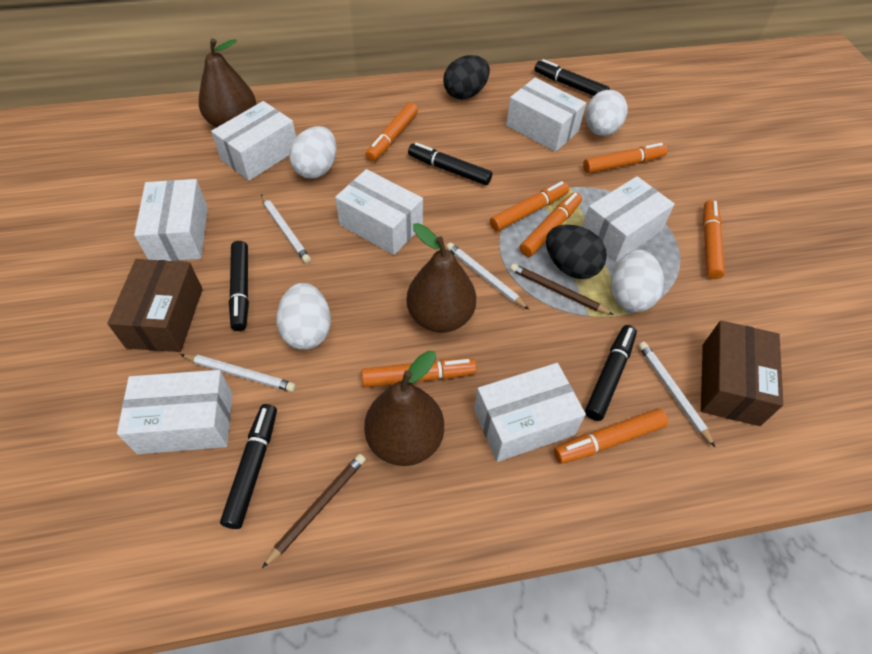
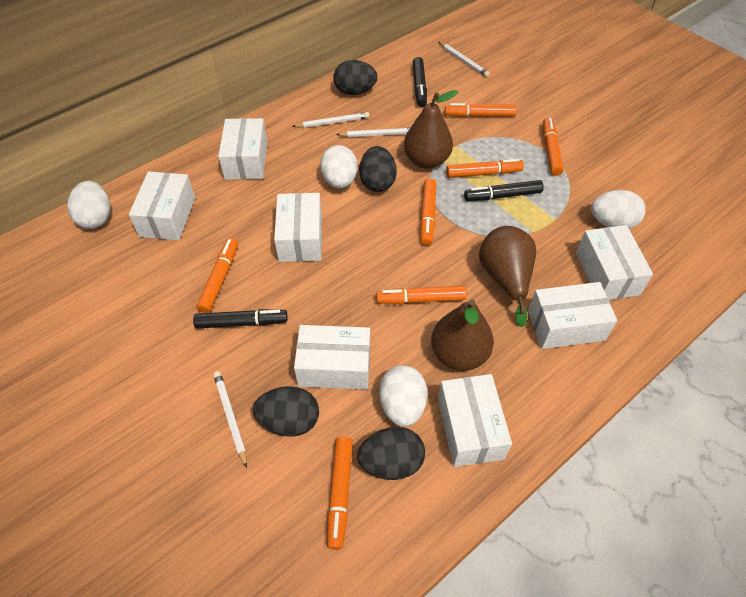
black egg: 2 -> 4
black marker: 5 -> 3
brown box: 2 -> 0
brown pencil: 2 -> 0

